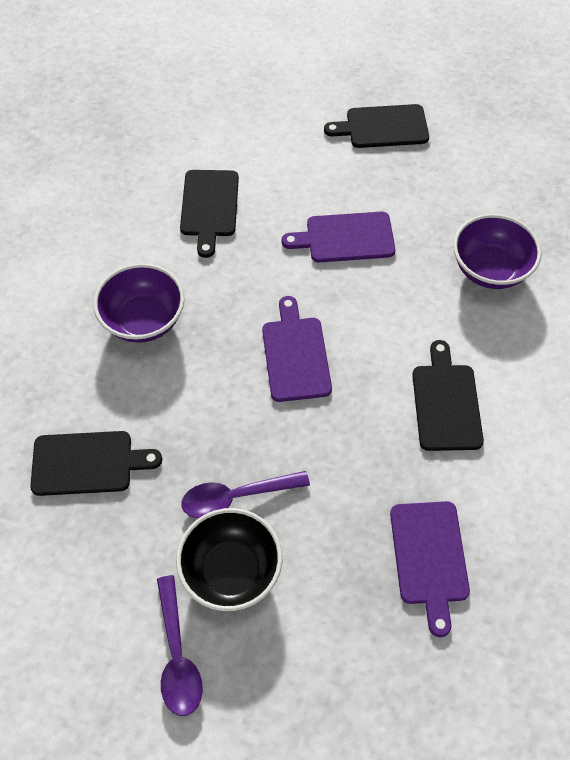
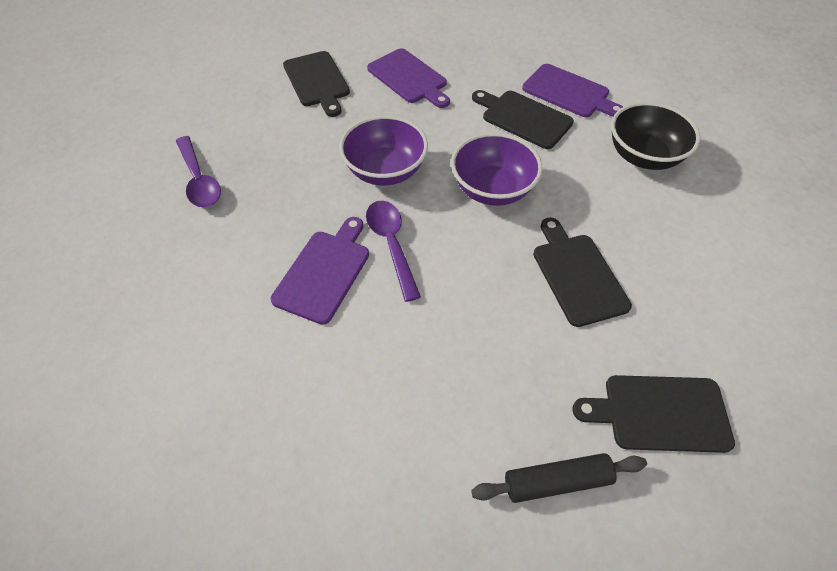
black rolling pin: 0 -> 1

